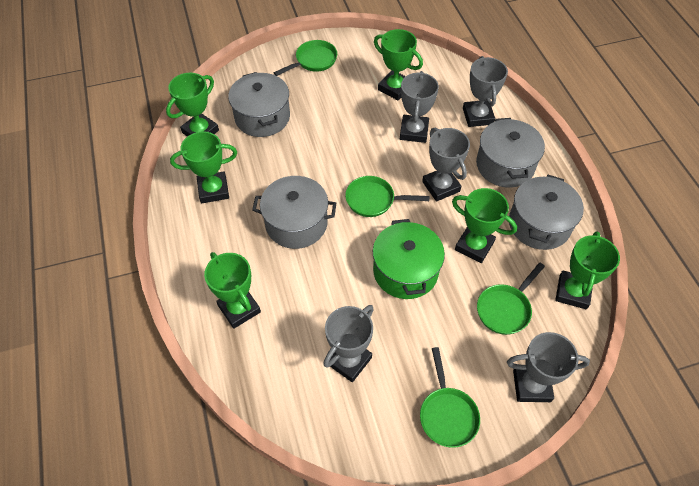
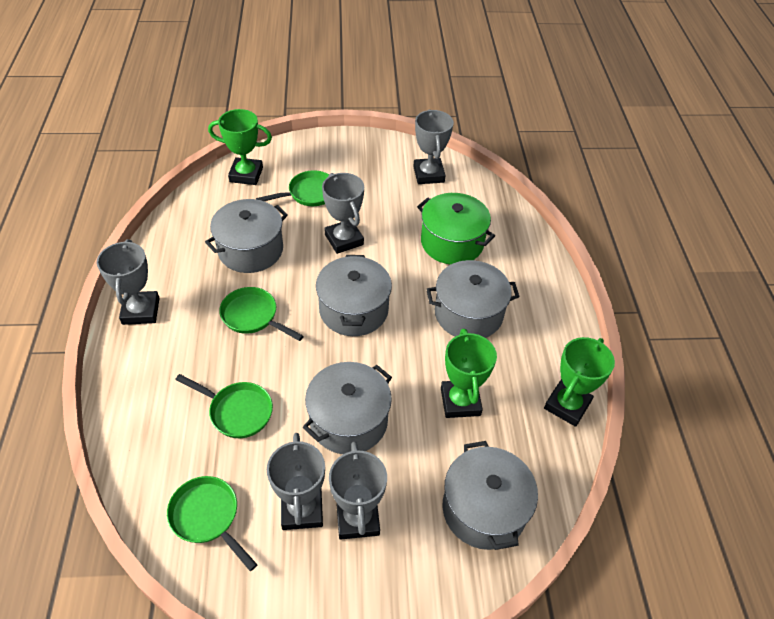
green trophy: 6 -> 3
grey pot: 4 -> 5

